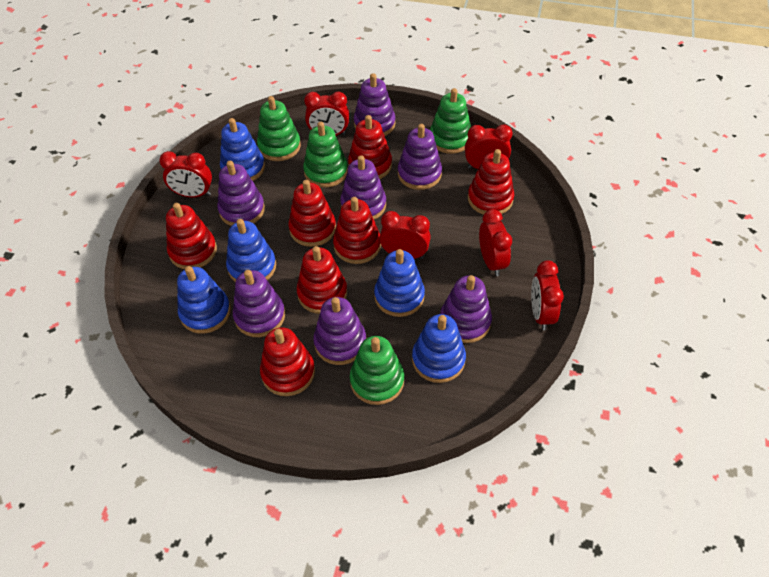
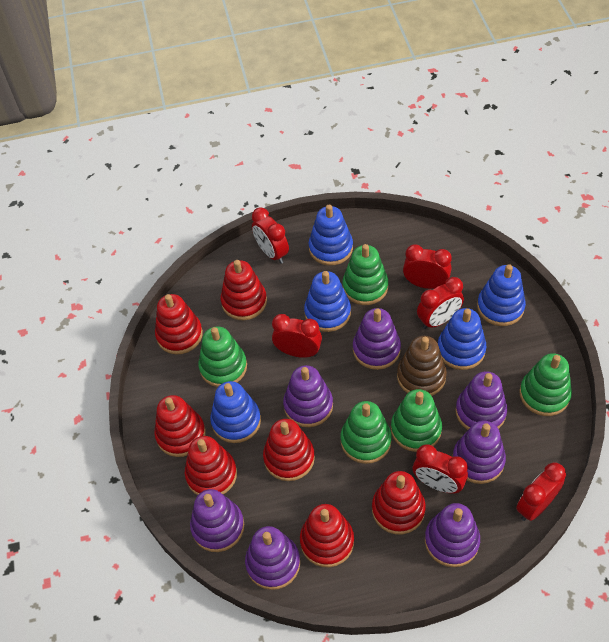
brown stacking toy: 0 -> 1
green stacking toy: 4 -> 5

